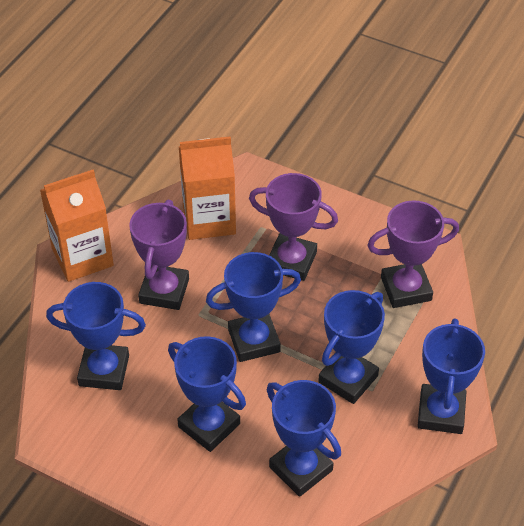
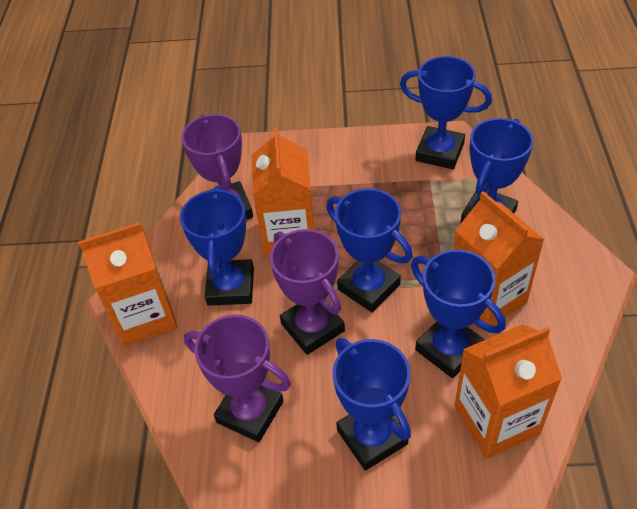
orange carton: 2 -> 4

